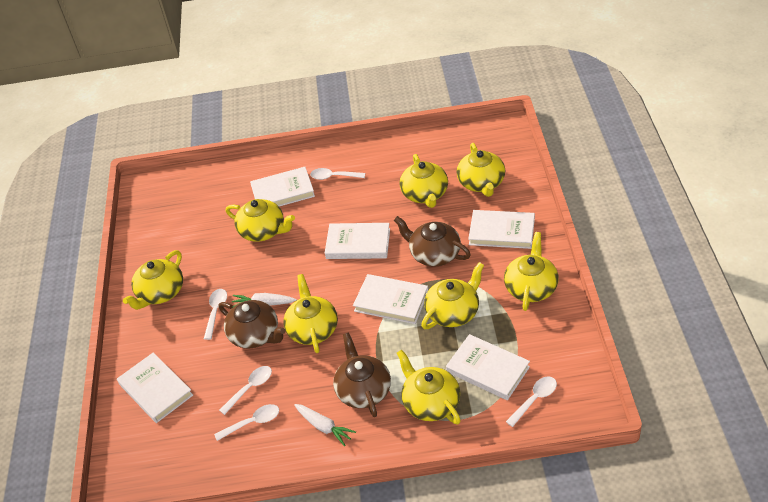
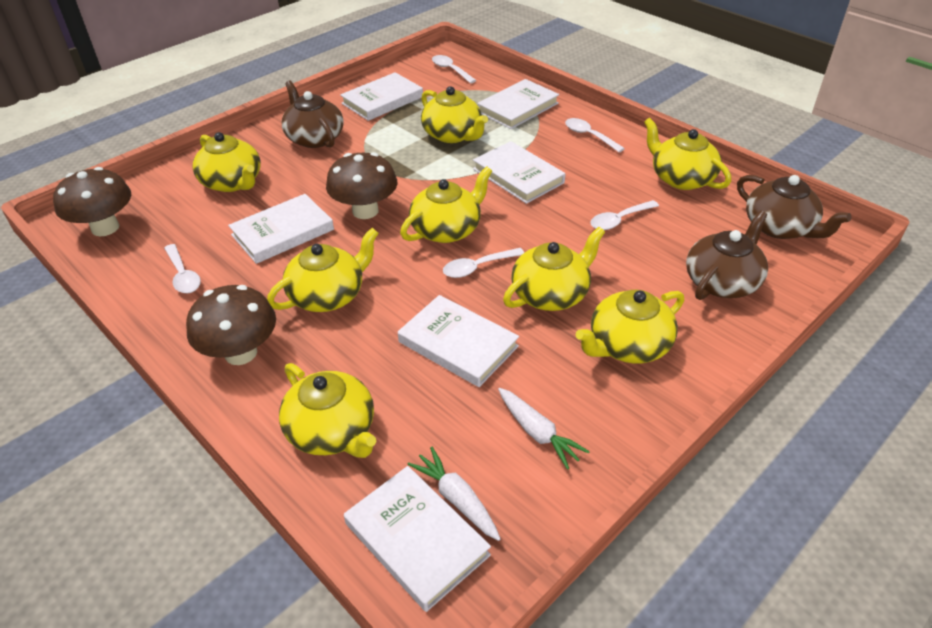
brown mushroom: 0 -> 3

